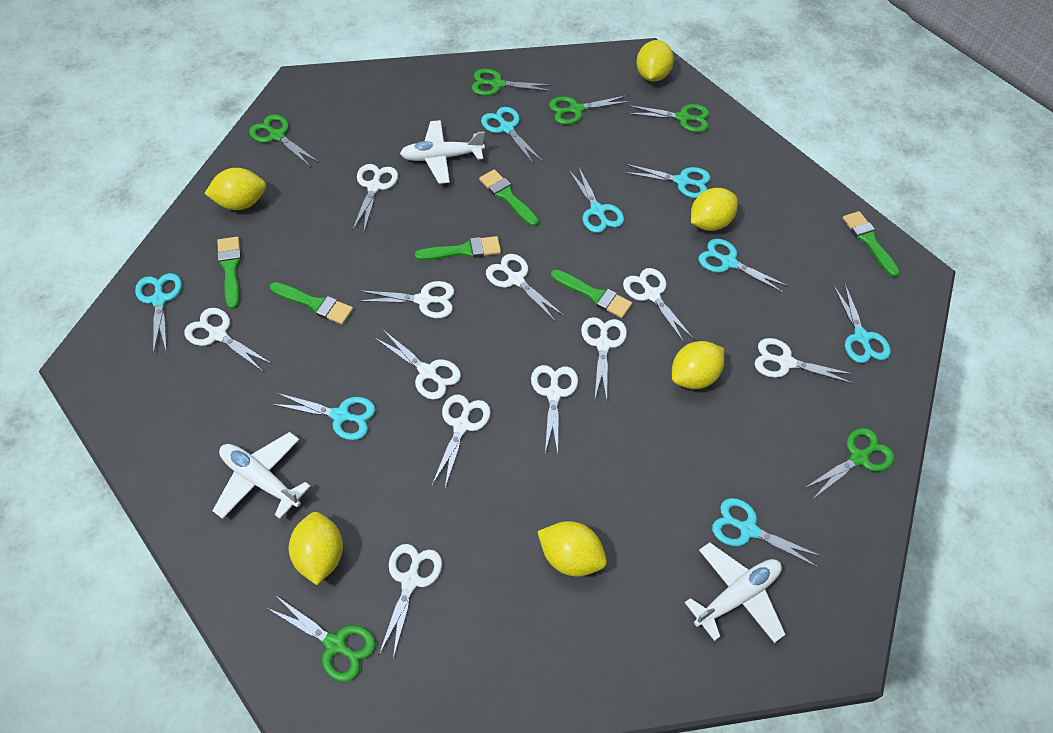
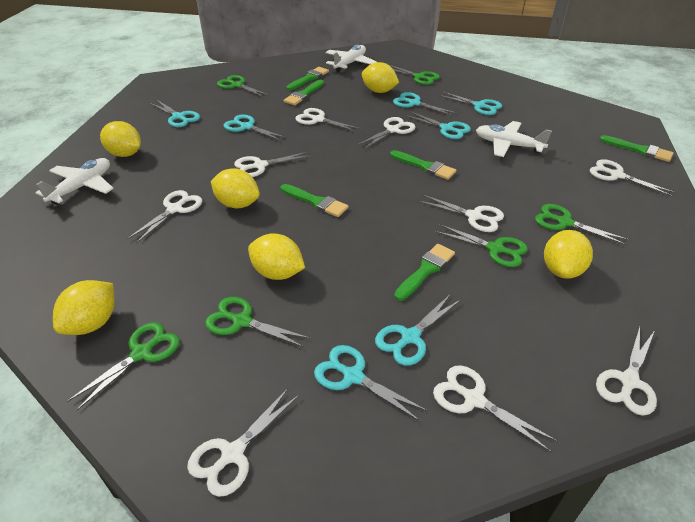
turquoise scissors: 8 -> 7
white scissors: 11 -> 9

